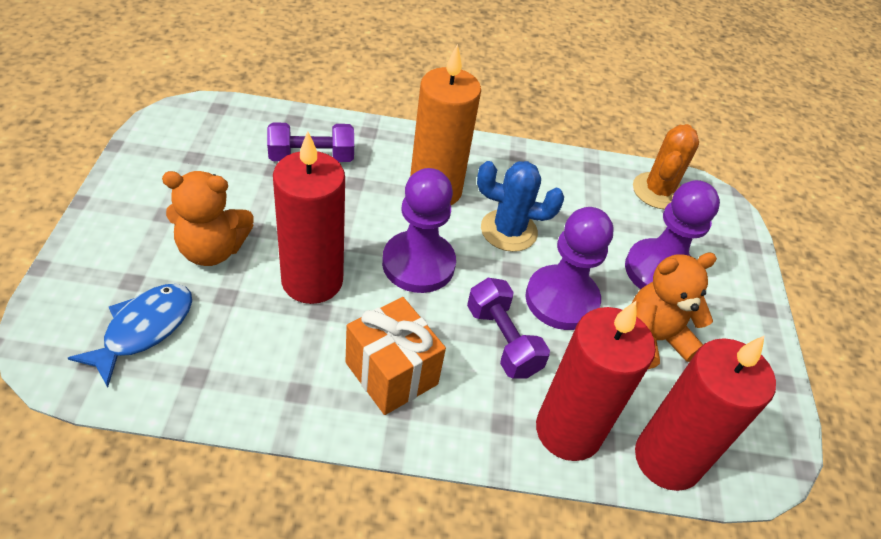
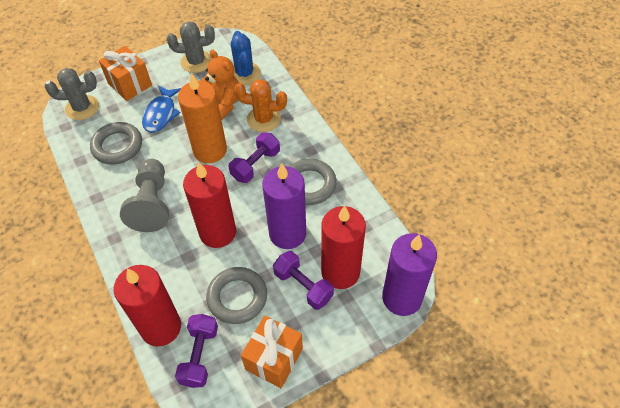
grey cactus: 0 -> 2
grey pawn: 0 -> 1
grey ring: 0 -> 3
orange gift: 1 -> 2
orange teddy bear: 2 -> 1
purple candle: 0 -> 2
purple dumbbell: 2 -> 3
purple pawn: 3 -> 0

